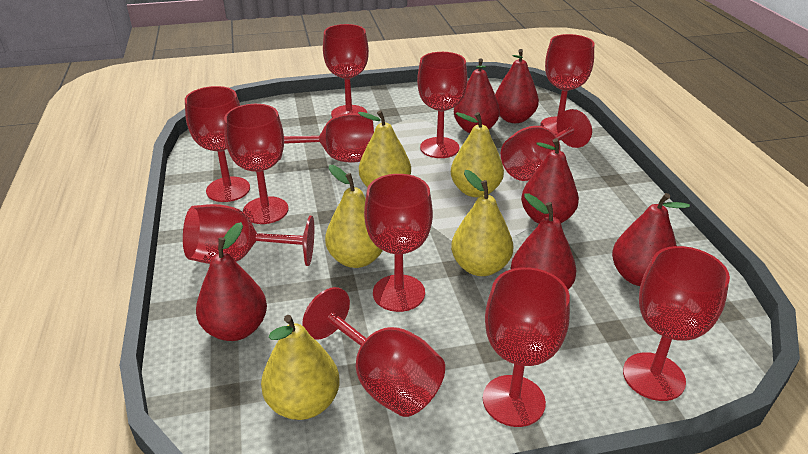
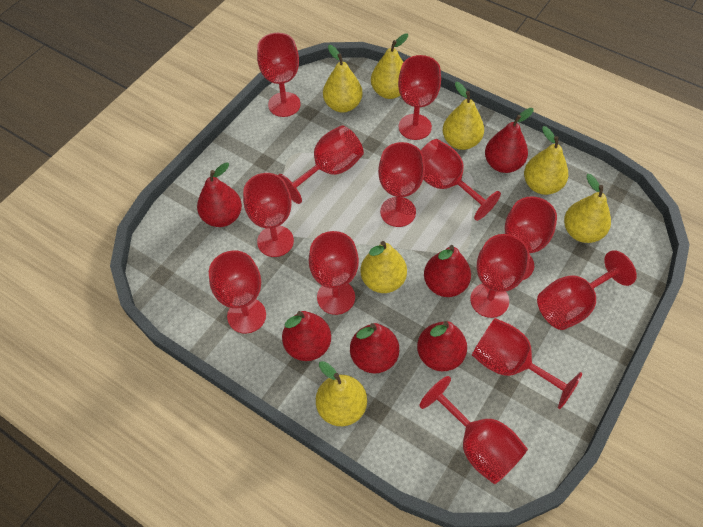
red goblet: 12 -> 13
yellow pear: 5 -> 7

